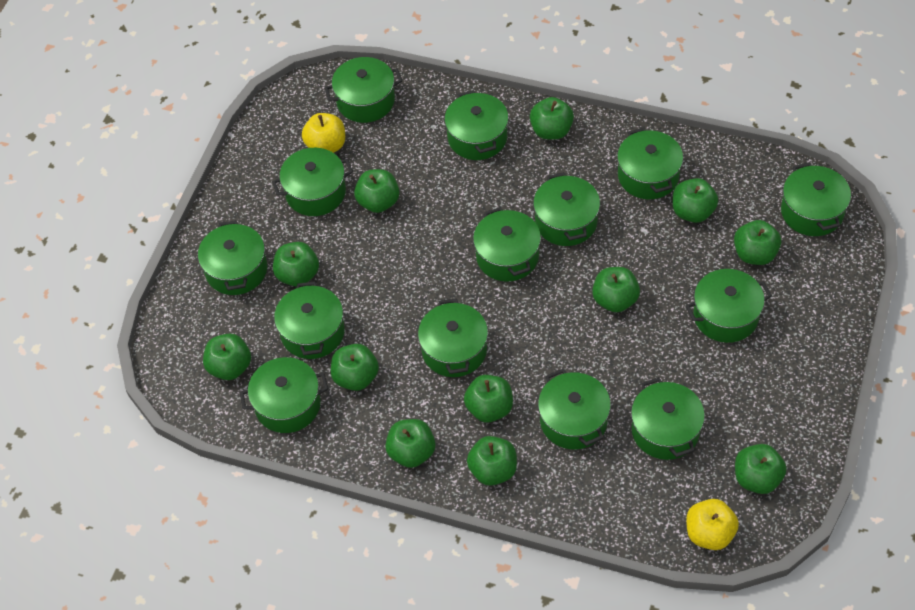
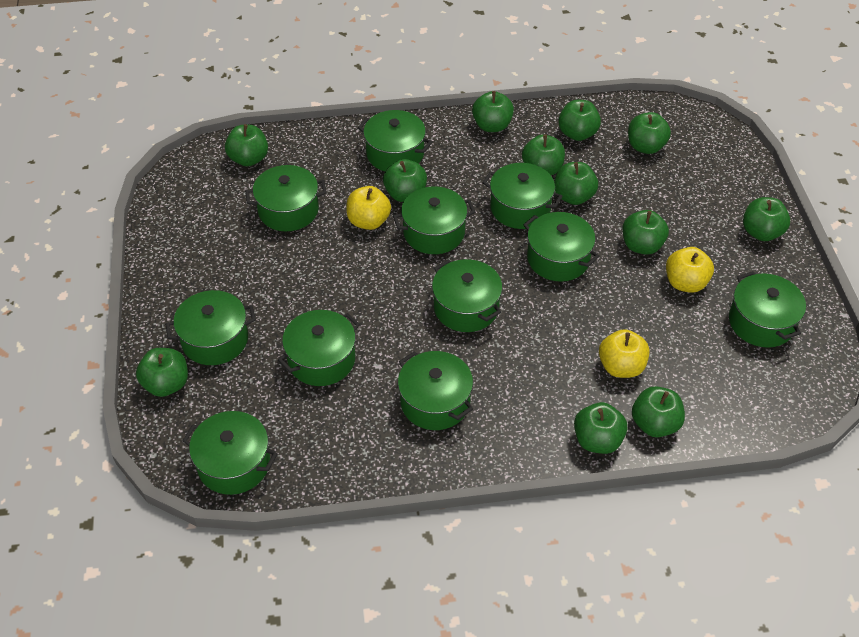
green pot: 14 -> 11
yellow apple: 2 -> 3

